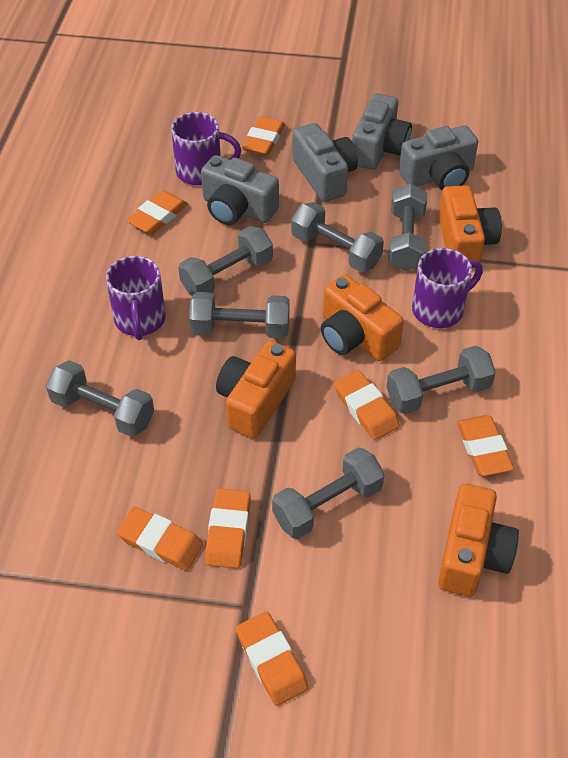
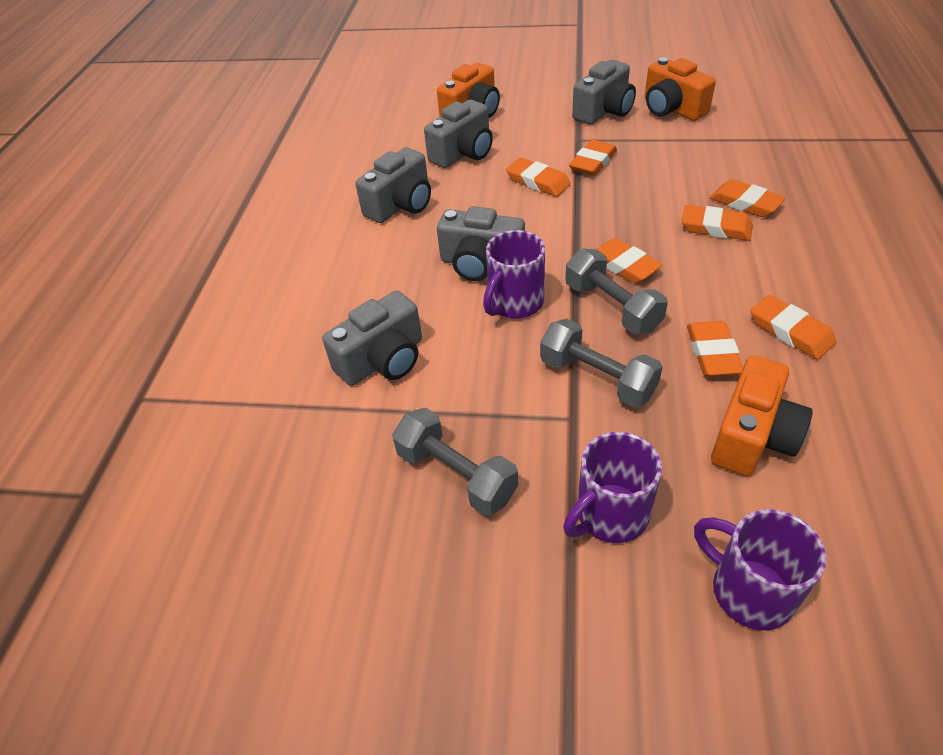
grey camera: 4 -> 5
grey dumbbell: 7 -> 3
orange camera: 4 -> 3

